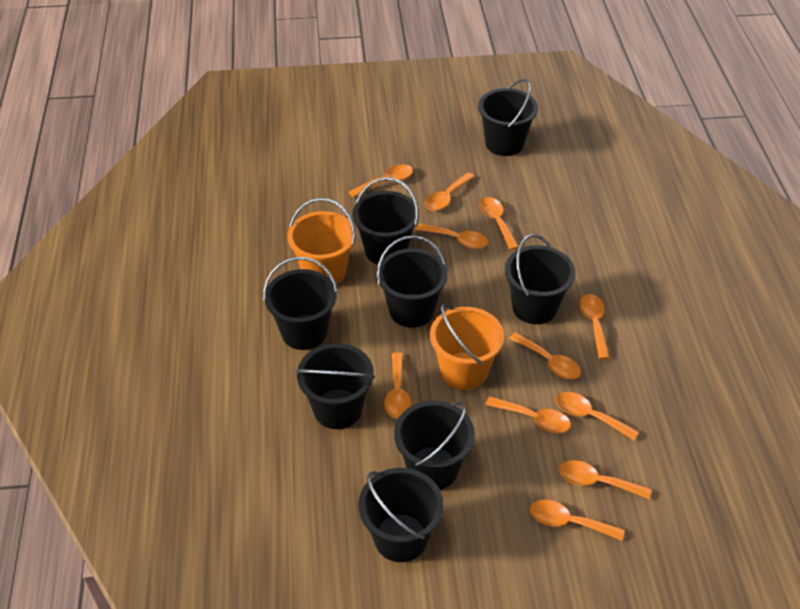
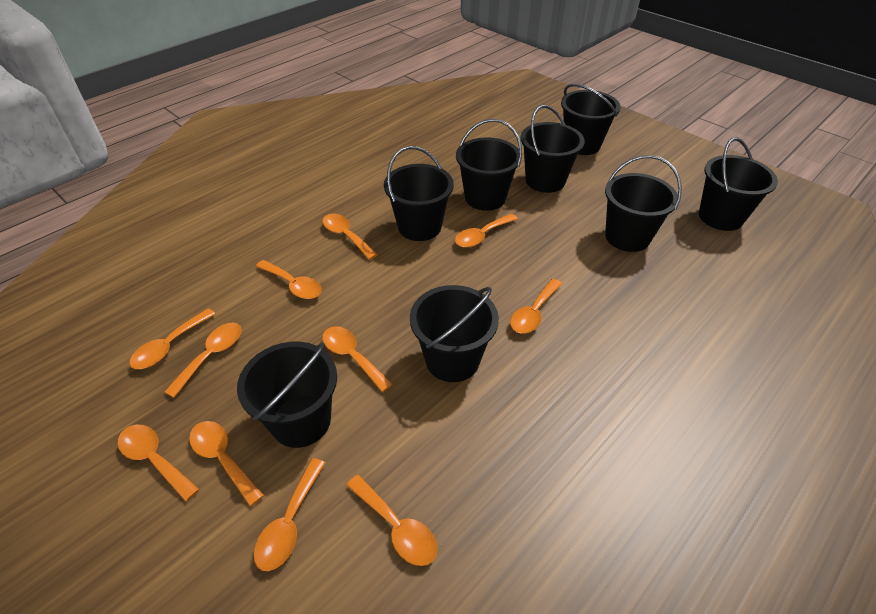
orange bucket: 2 -> 0

